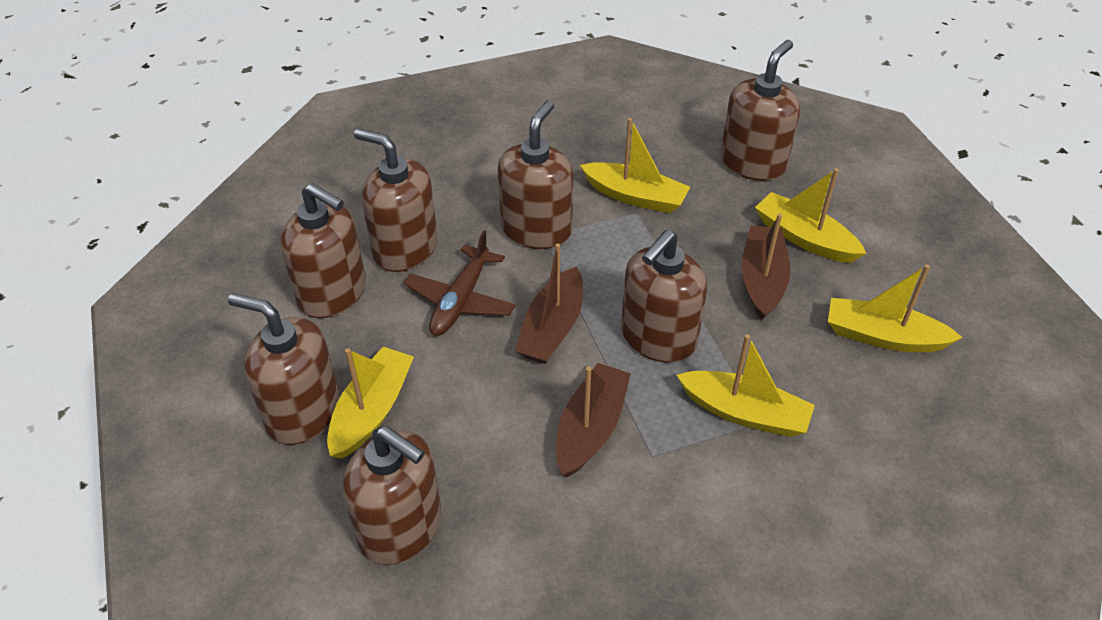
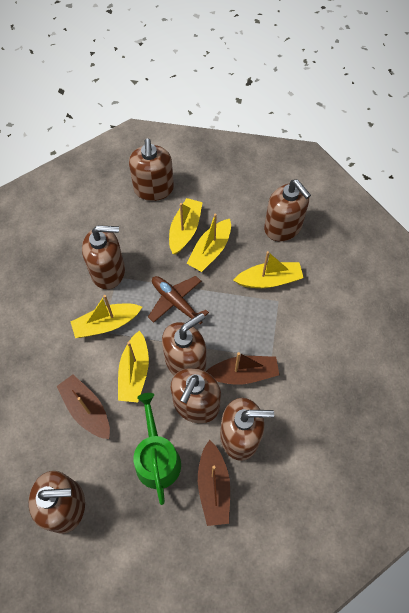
green watering can: 0 -> 1

